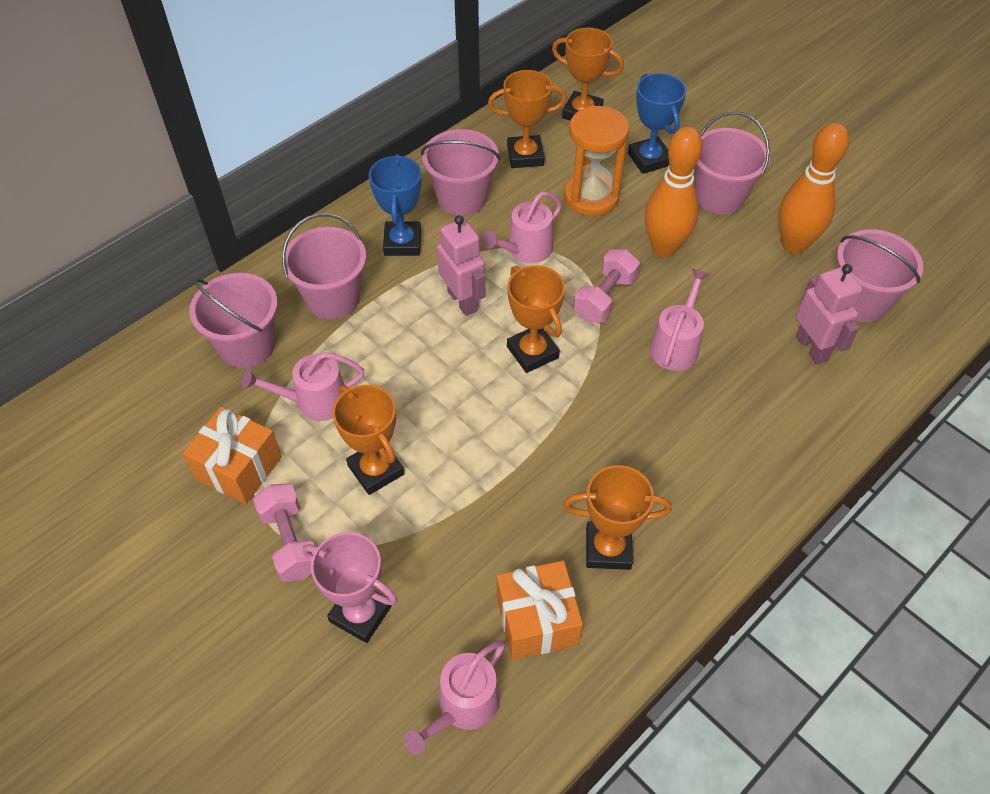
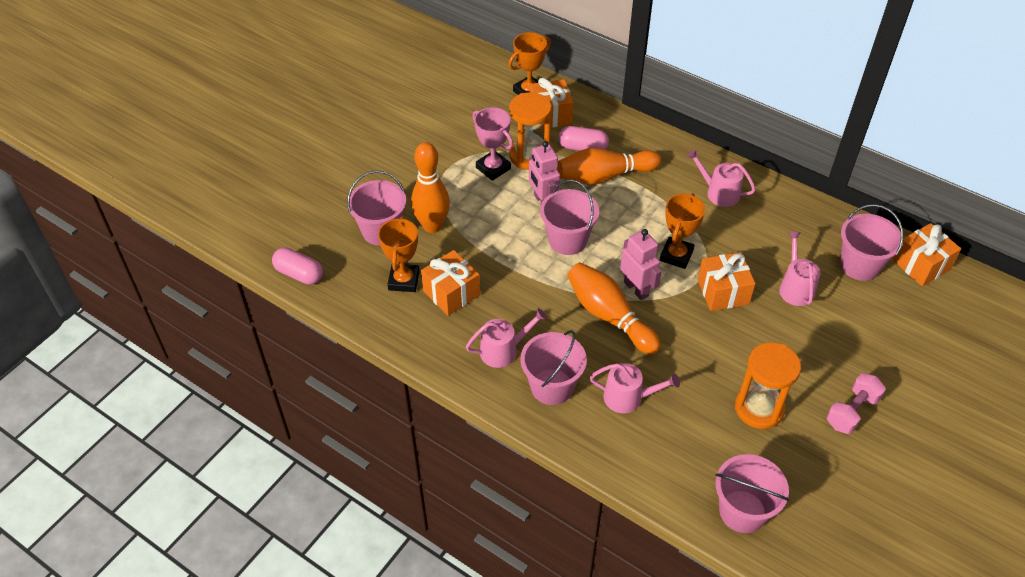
blue trophy: 2 -> 0
orange bowling pin: 2 -> 3
orange gift: 2 -> 4
orange hourglass: 1 -> 2
orange trophy: 5 -> 3
pink capsule: 0 -> 2
pink dumbbell: 2 -> 1

